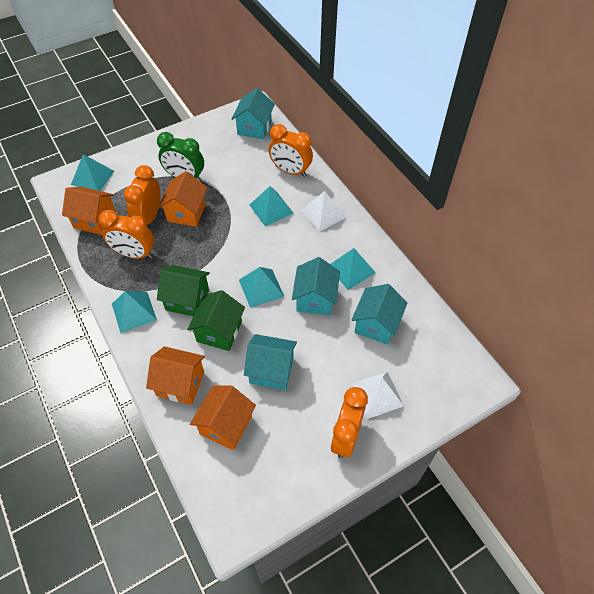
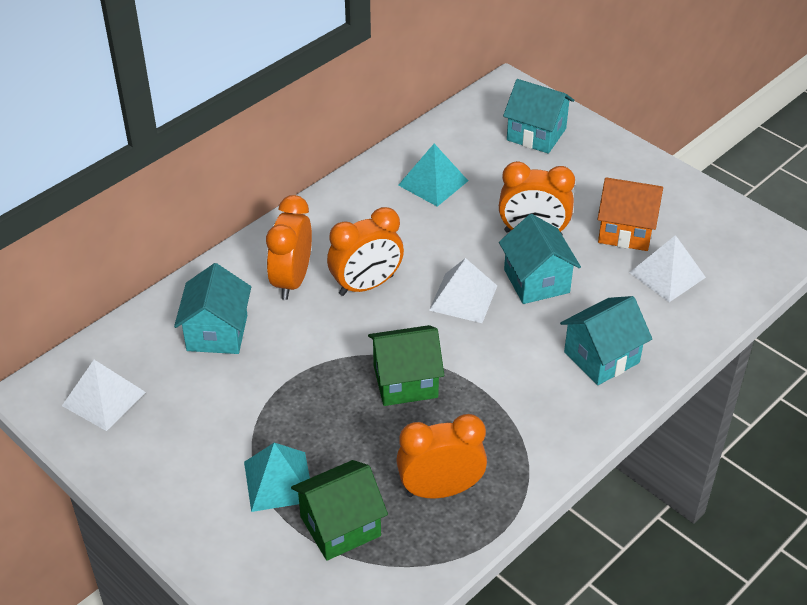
green clock: 1 -> 0
orange house: 4 -> 1
turquoise pyramid: 5 -> 2
white pyramid: 2 -> 3

